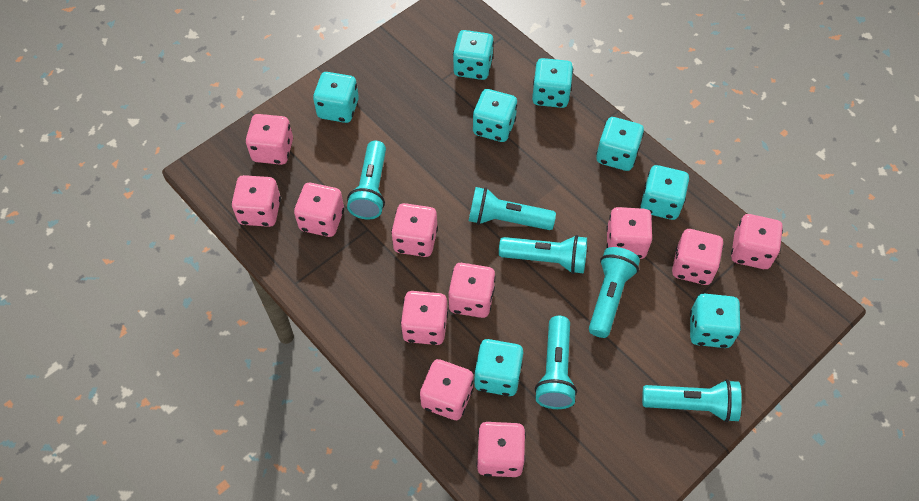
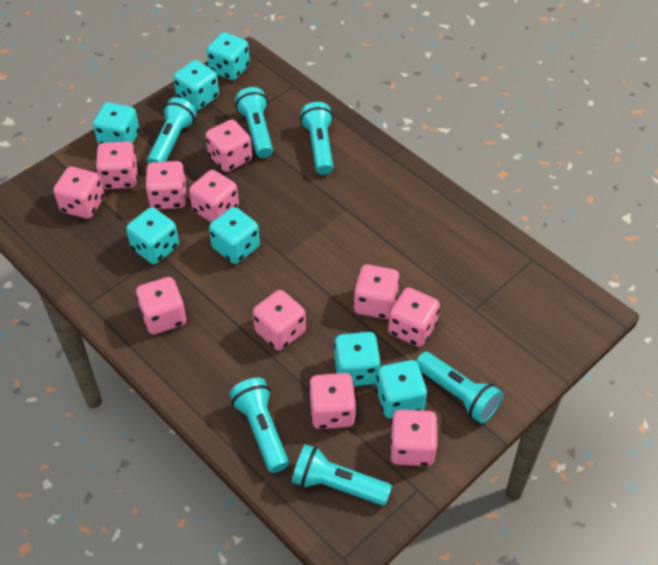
turquoise dice: 8 -> 7

